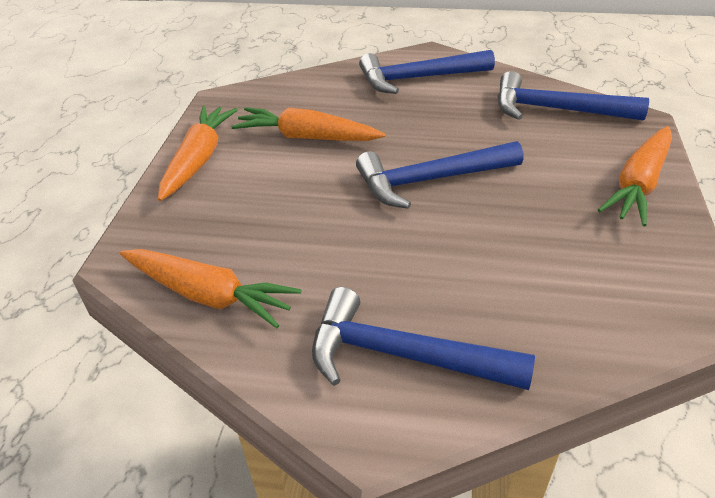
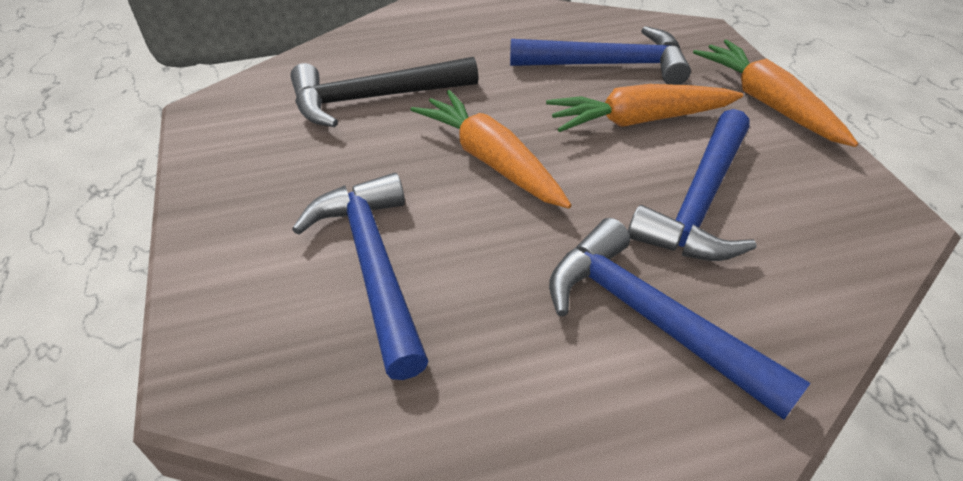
black hammer: 0 -> 1
orange carrot: 4 -> 3

